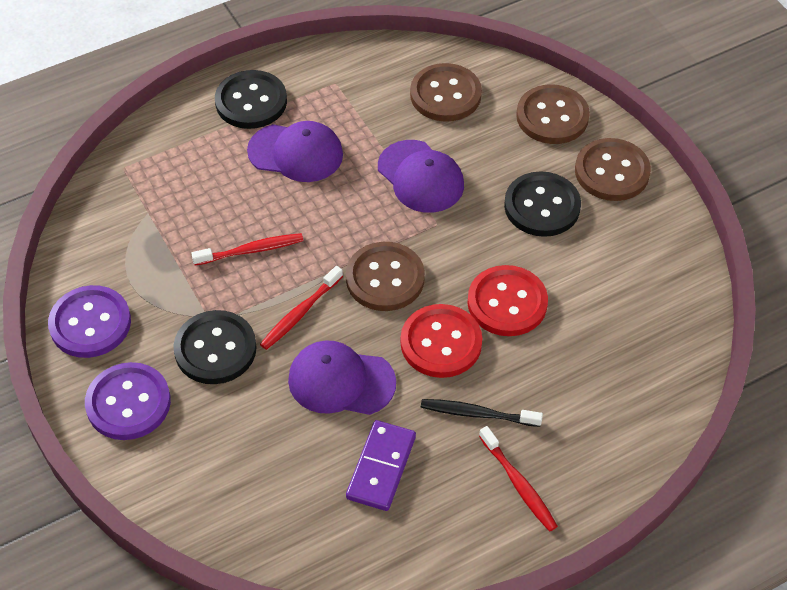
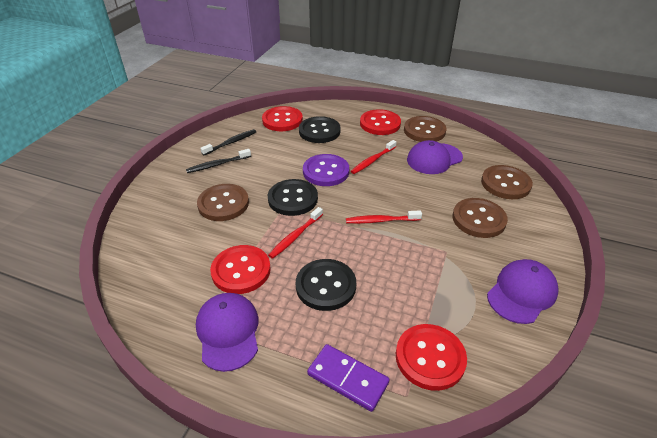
black toothbrush: 1 -> 2
purple button: 2 -> 1
red button: 2 -> 4

